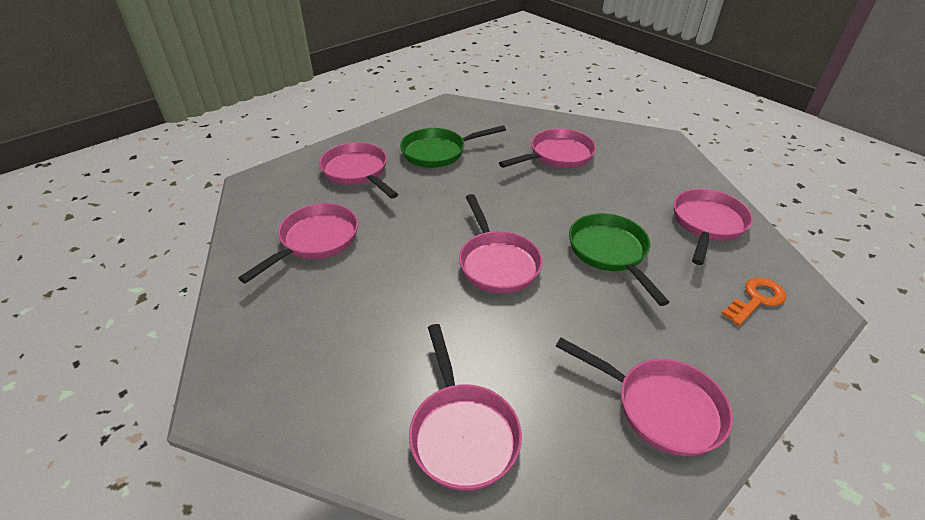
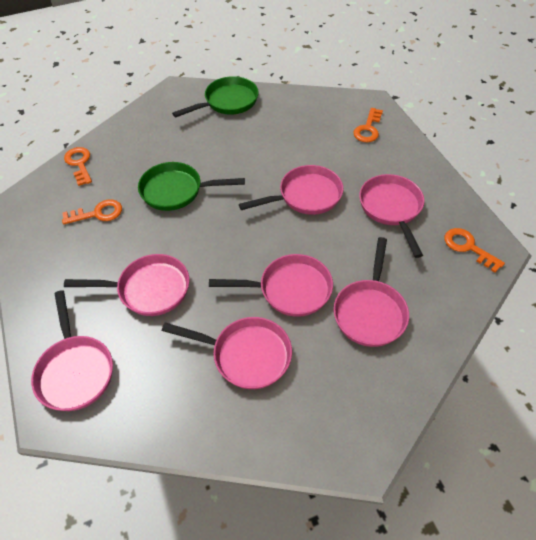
orange key: 1 -> 4

